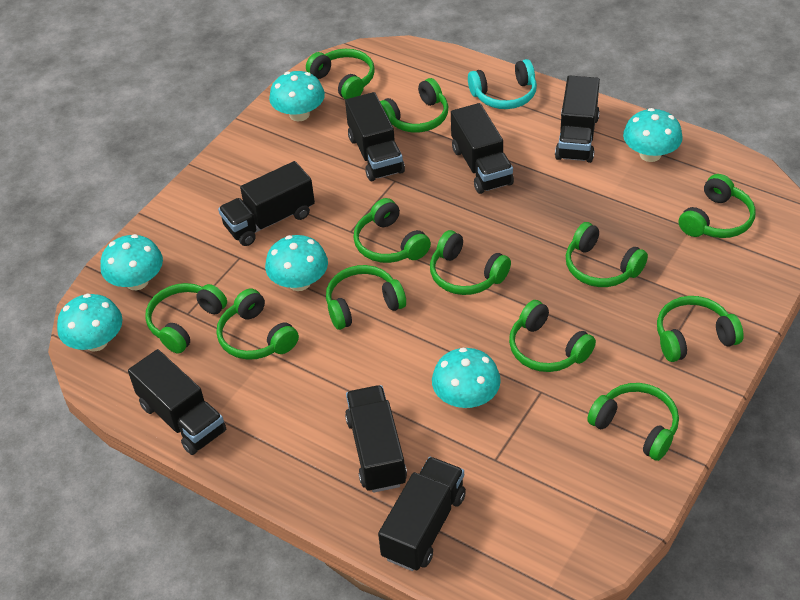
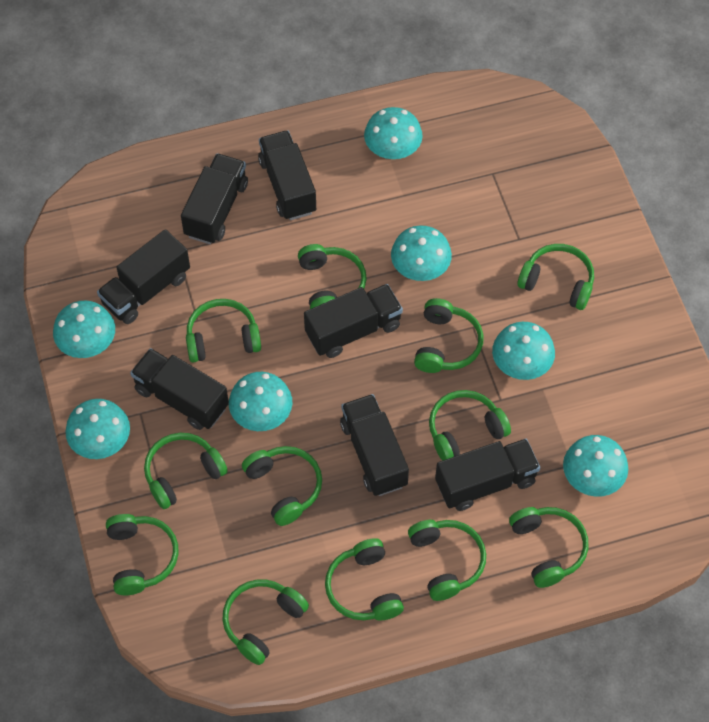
turquoise headphones: 1 -> 0
turquoise mushroom: 6 -> 7

